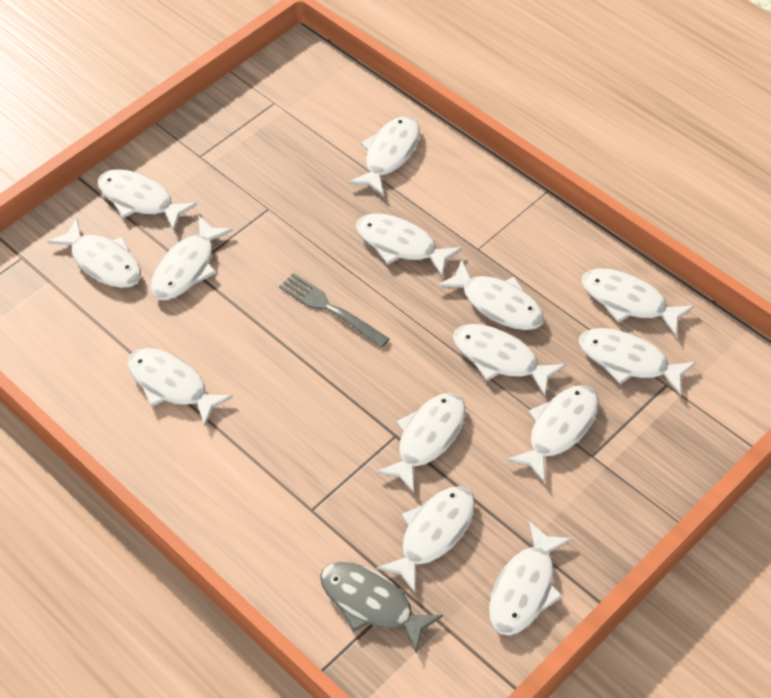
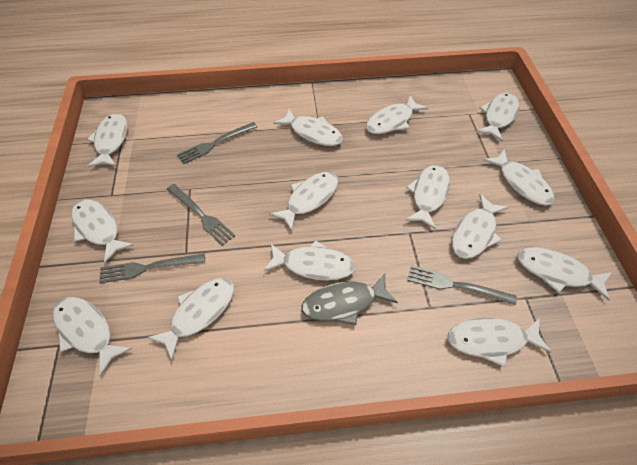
grey fork: 1 -> 4

